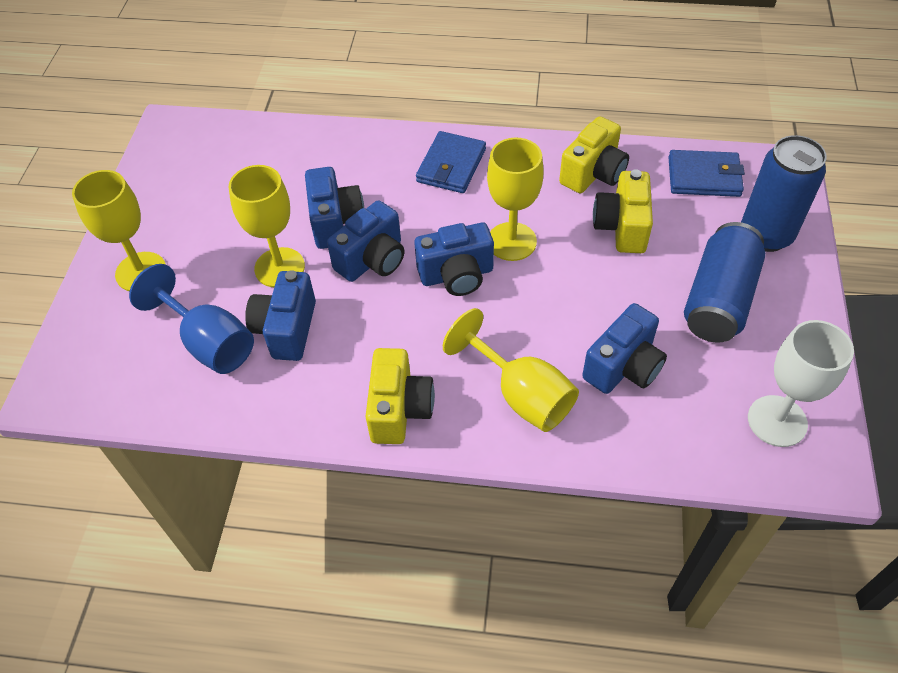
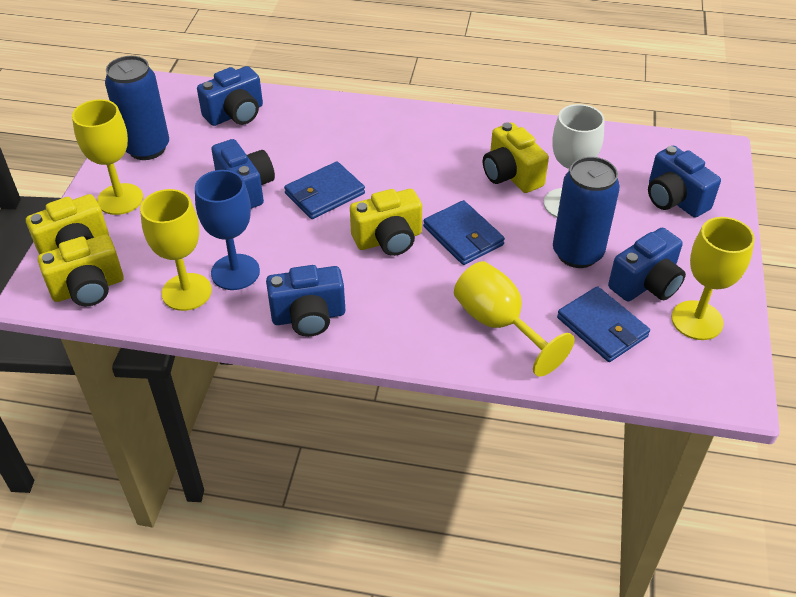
blue wallet: 2 -> 3
yellow camera: 3 -> 4

